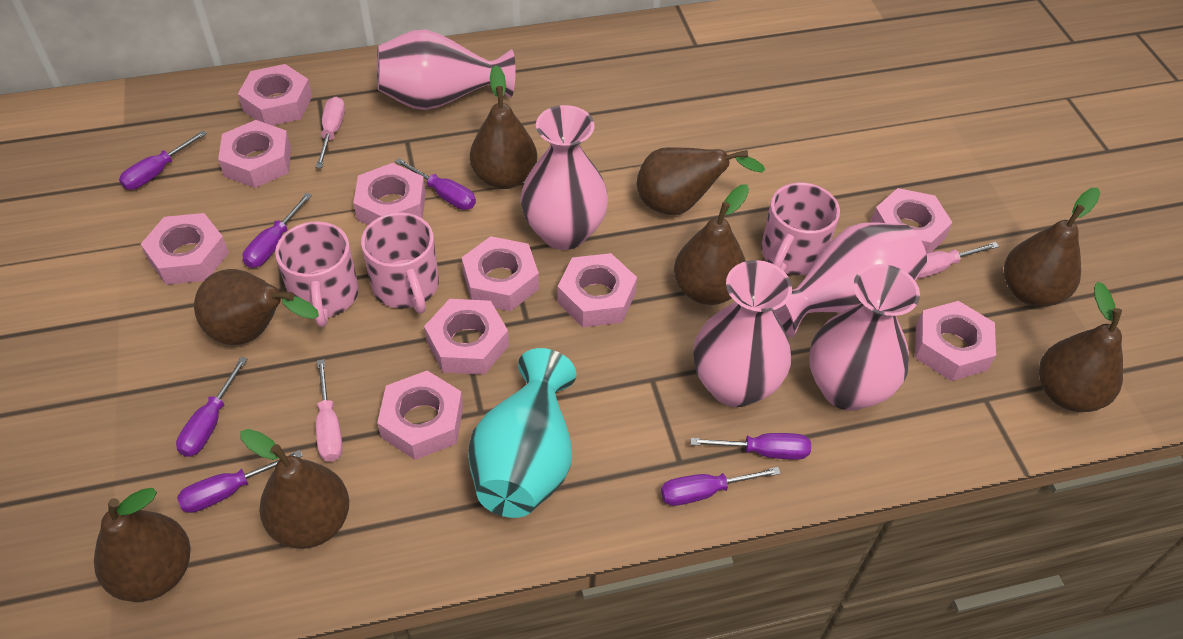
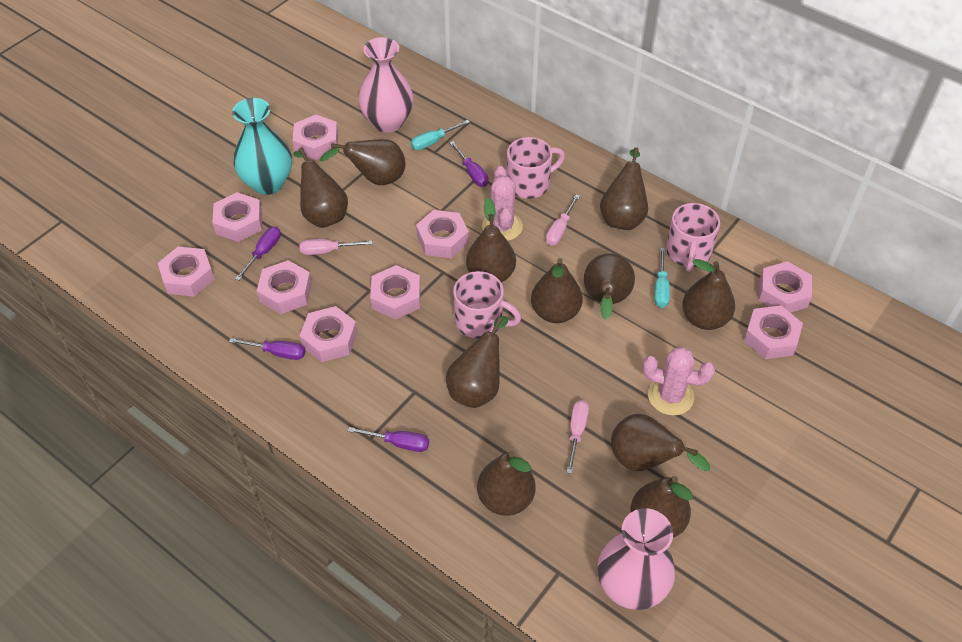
brown pear: 8 -> 11
pink cactus: 0 -> 2
pink nut: 10 -> 9
pink vase: 5 -> 2
purple screwdriver: 7 -> 4
turquoise screwdriver: 0 -> 2

